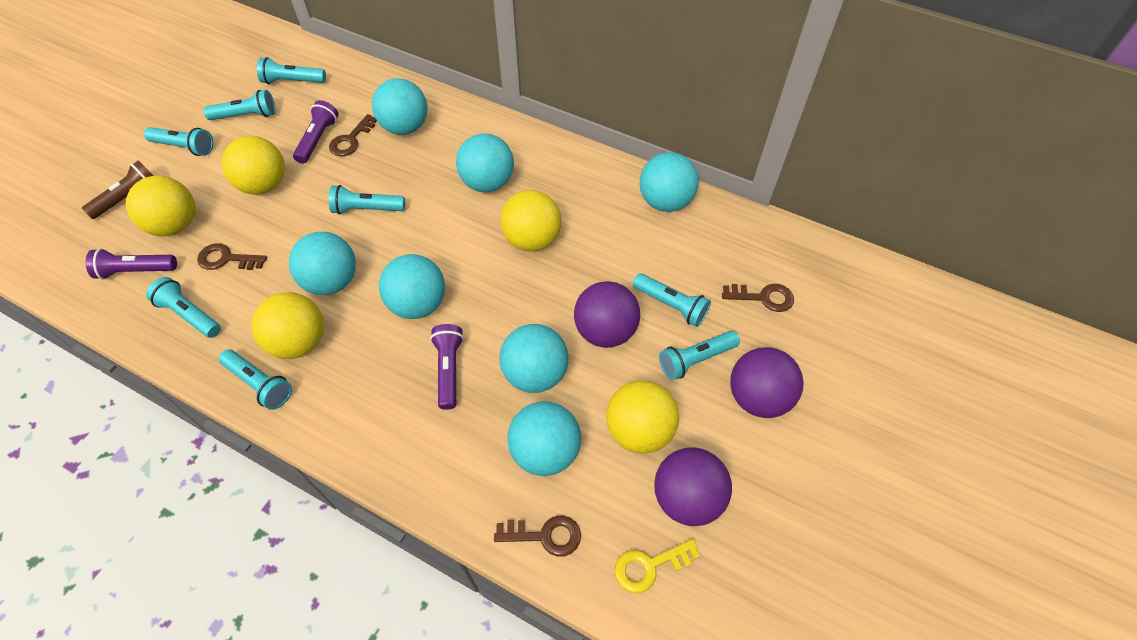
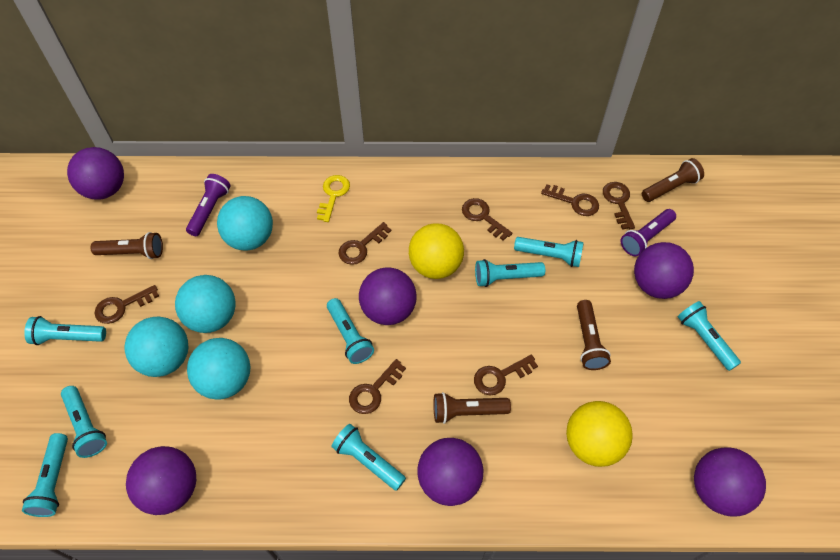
brown flashlight: 1 -> 4
brown key: 4 -> 7
purple ball: 3 -> 6
purple flashlight: 3 -> 2
turquoise ball: 7 -> 4
yellow ball: 5 -> 2

